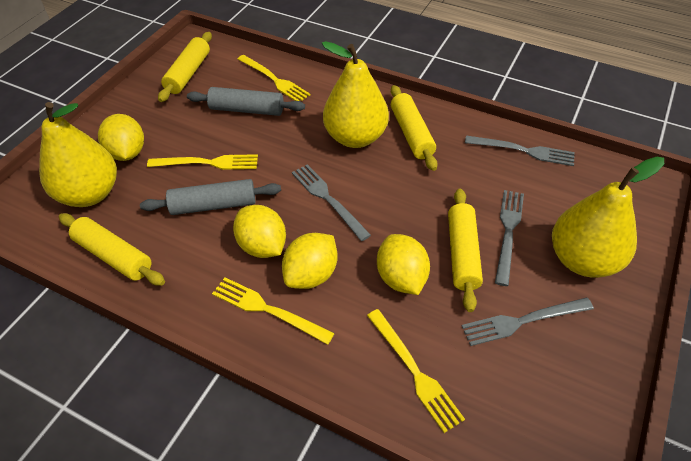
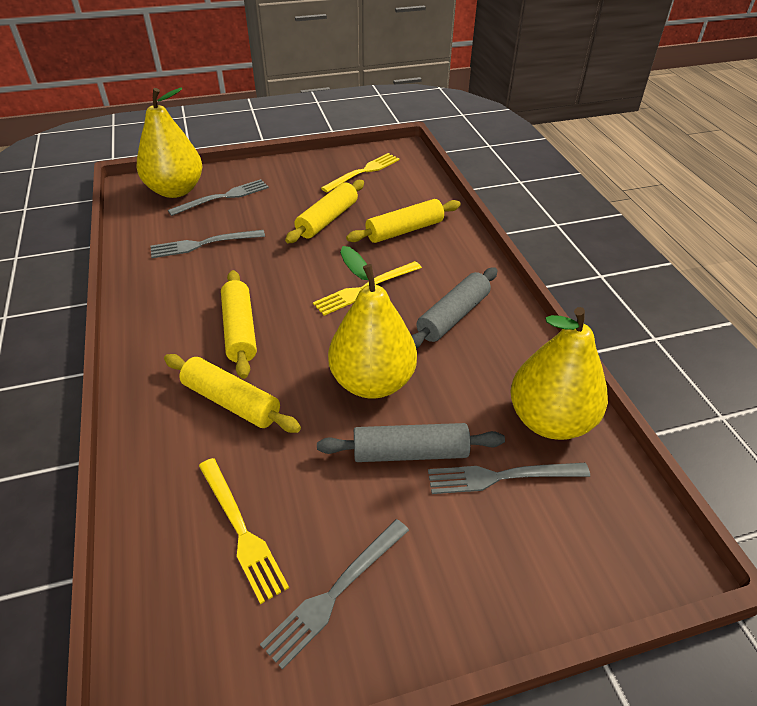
yellow fork: 4 -> 3
yellow lemon: 4 -> 0

